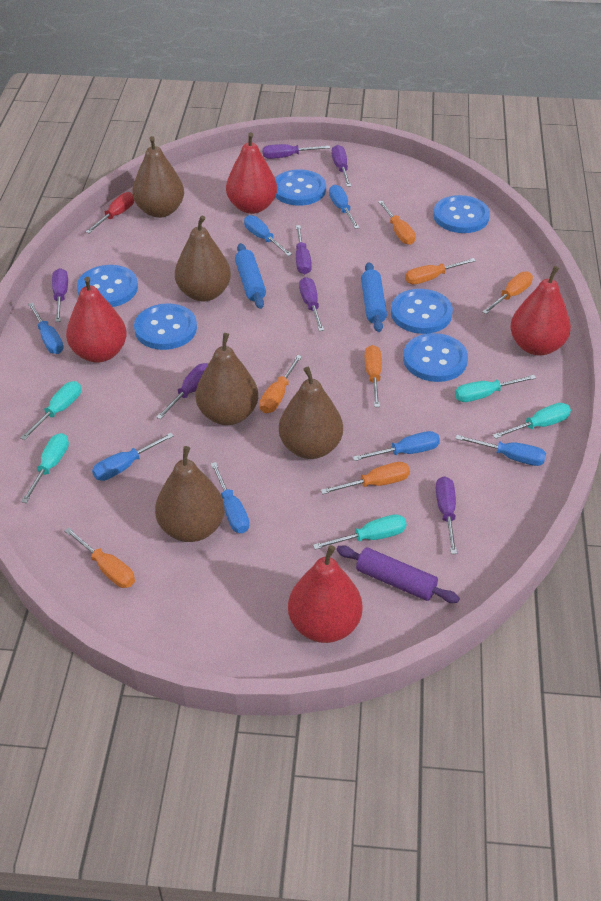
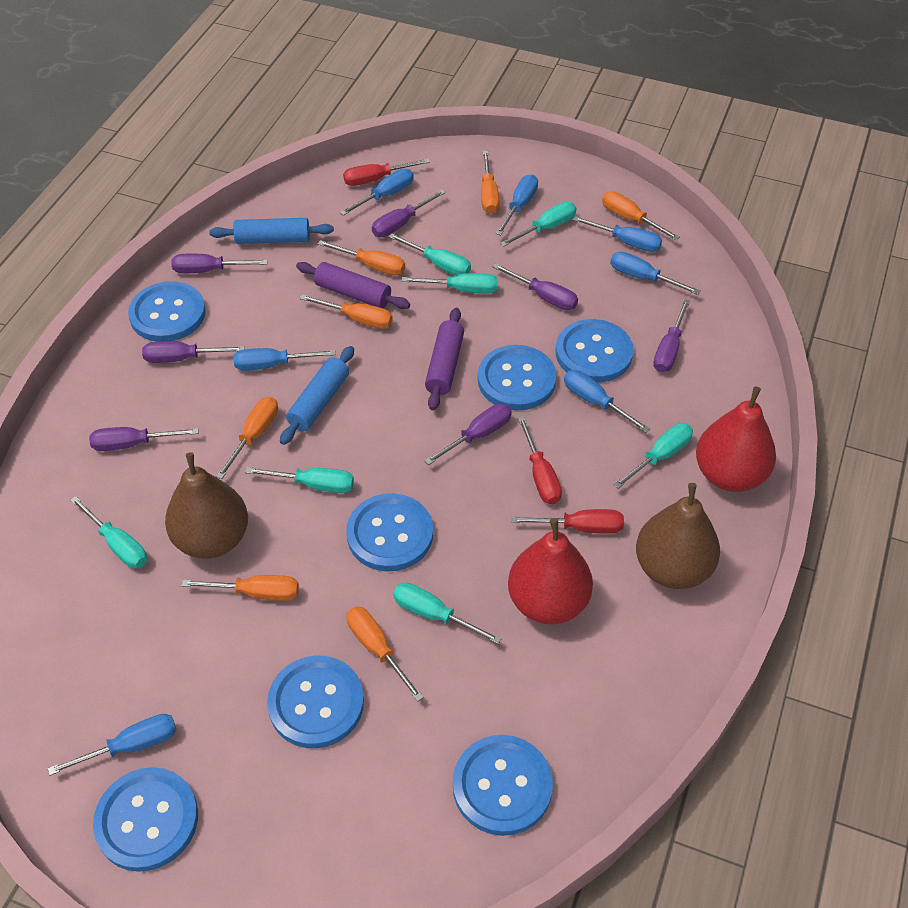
blue button: 6 -> 7
brown pear: 5 -> 2
purple rolling pin: 1 -> 2
red pear: 4 -> 2
red screwdriver: 1 -> 3
turquoise screwdriver: 5 -> 7

